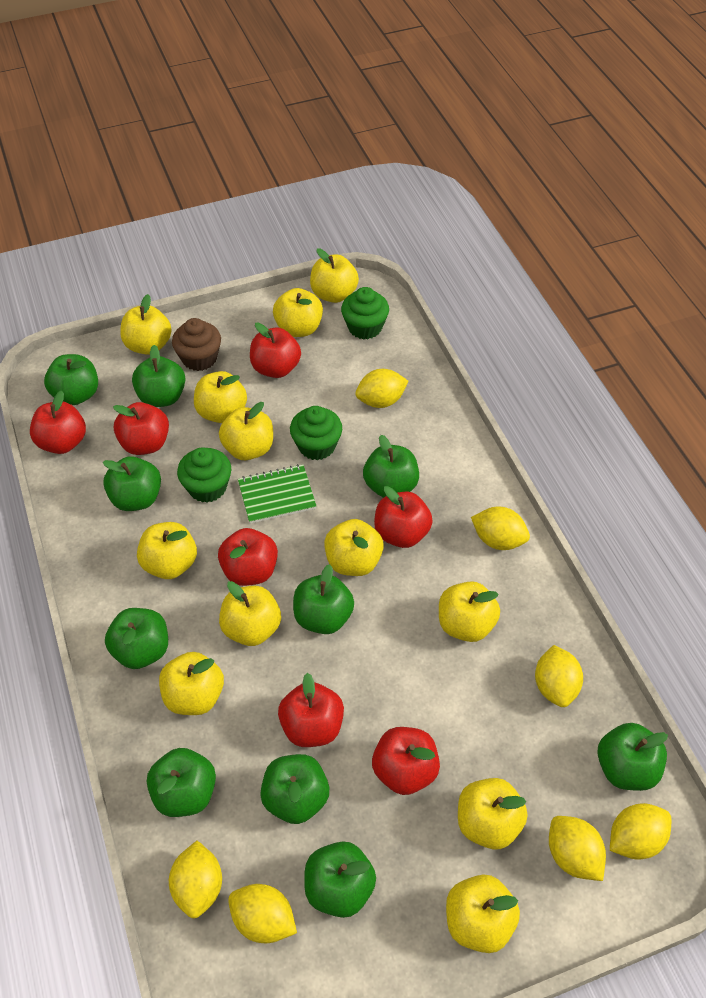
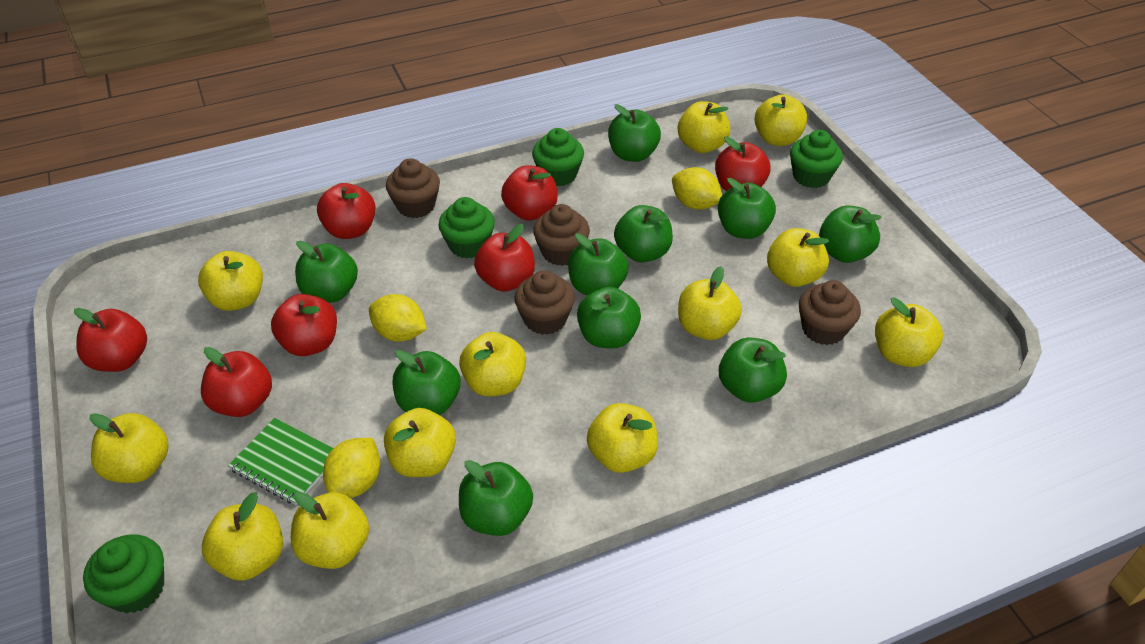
brown cupcake: 1 -> 4
green cupcake: 3 -> 4
yellow lemon: 7 -> 3

